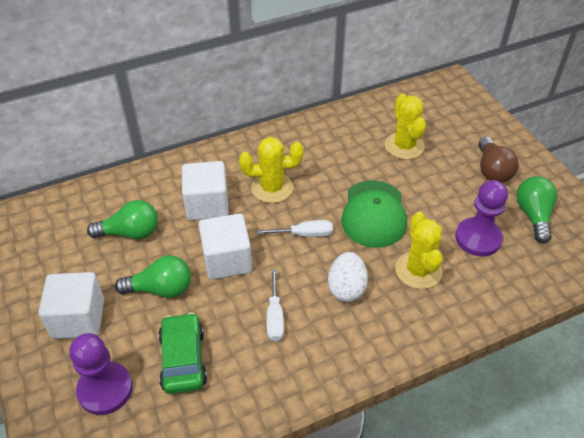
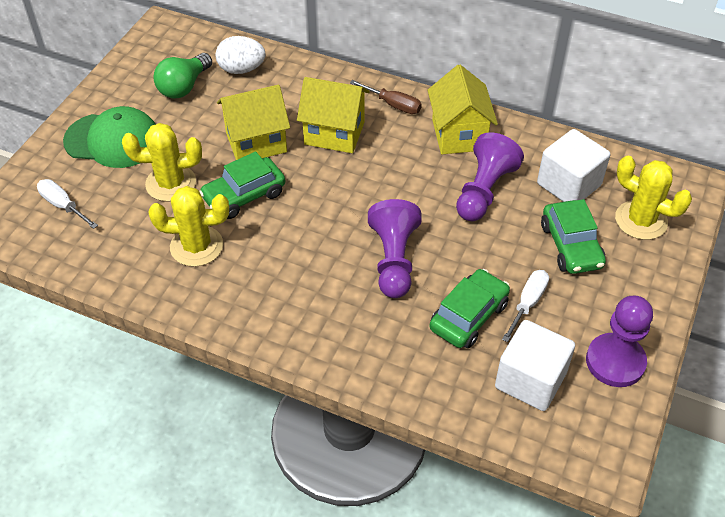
brown light bulb: 1 -> 0
brown screwdriver: 0 -> 1
green car: 1 -> 3
green light bulb: 3 -> 1
purple pawn: 2 -> 3
white cube: 3 -> 2
yellow house: 0 -> 3

